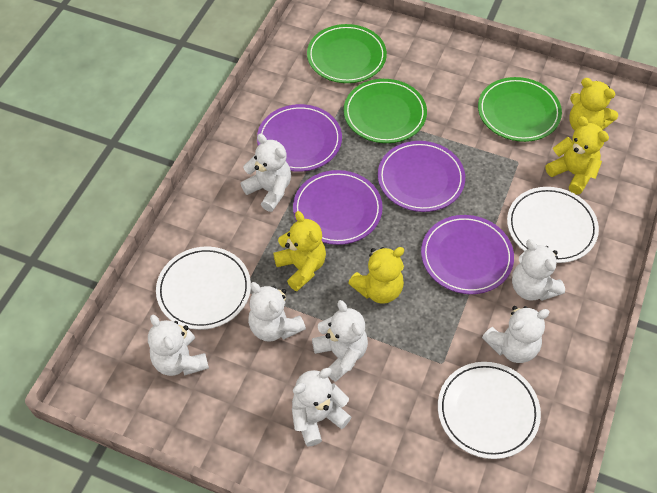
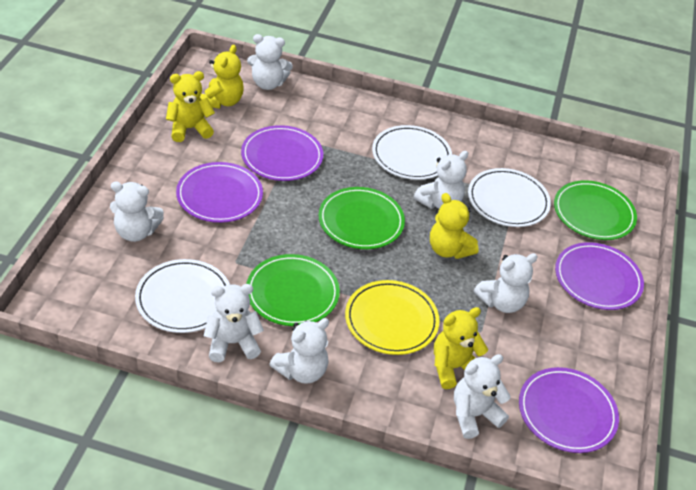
yellow plate: 0 -> 1

